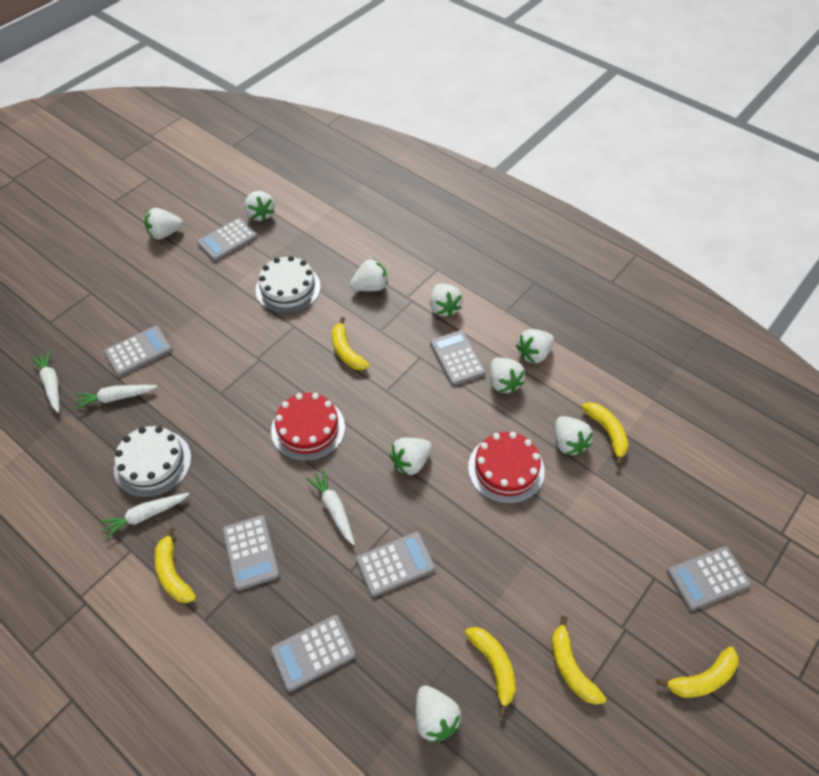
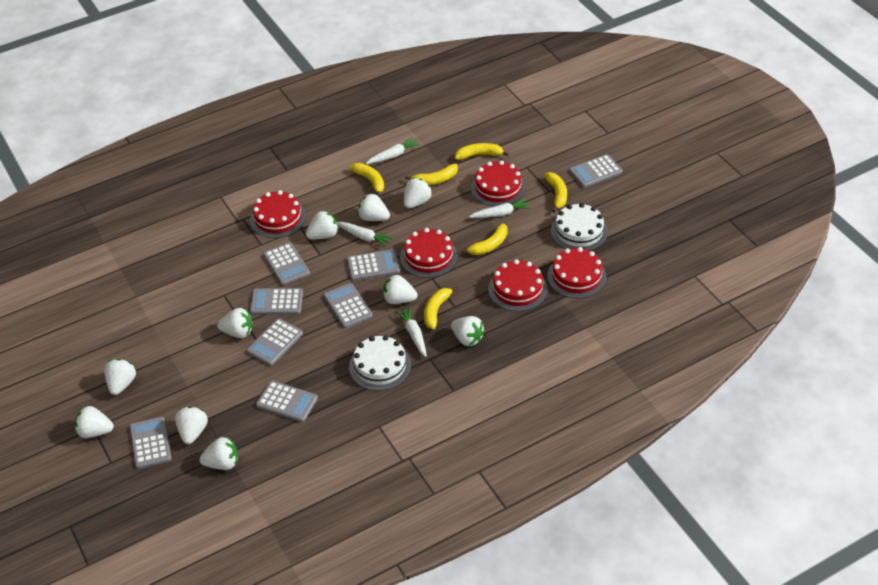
grey calculator: 7 -> 8
red cake: 2 -> 5
white strawberry: 9 -> 10

